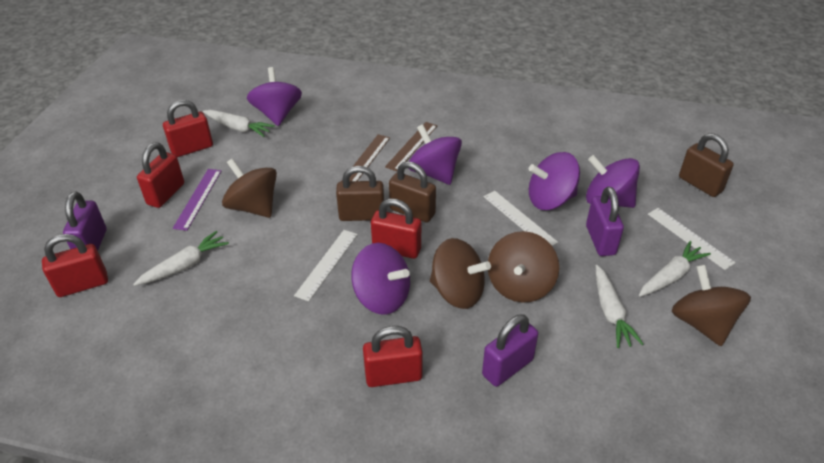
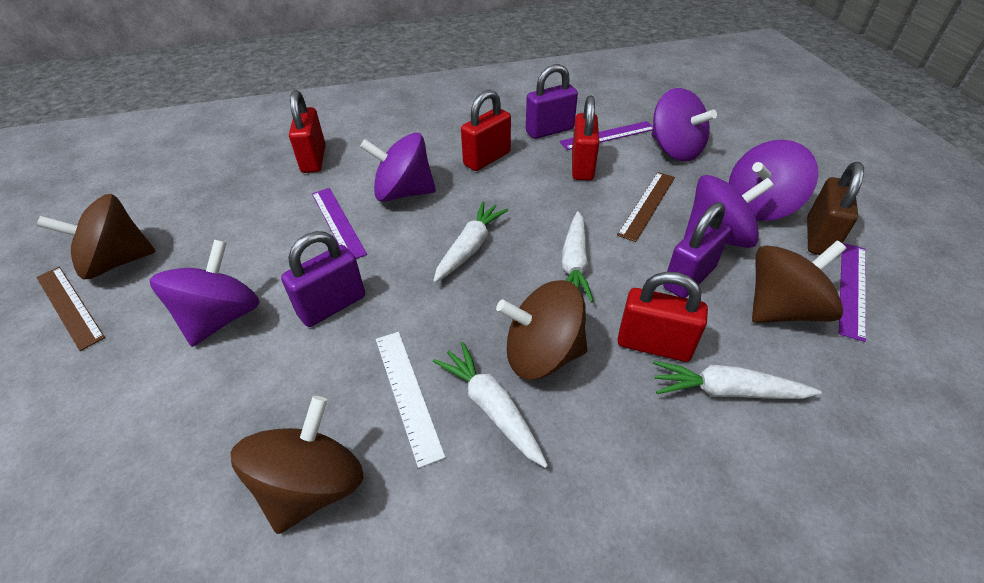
brown padlock: 3 -> 1
purple ruler: 1 -> 3
red padlock: 5 -> 4
white ruler: 3 -> 1

